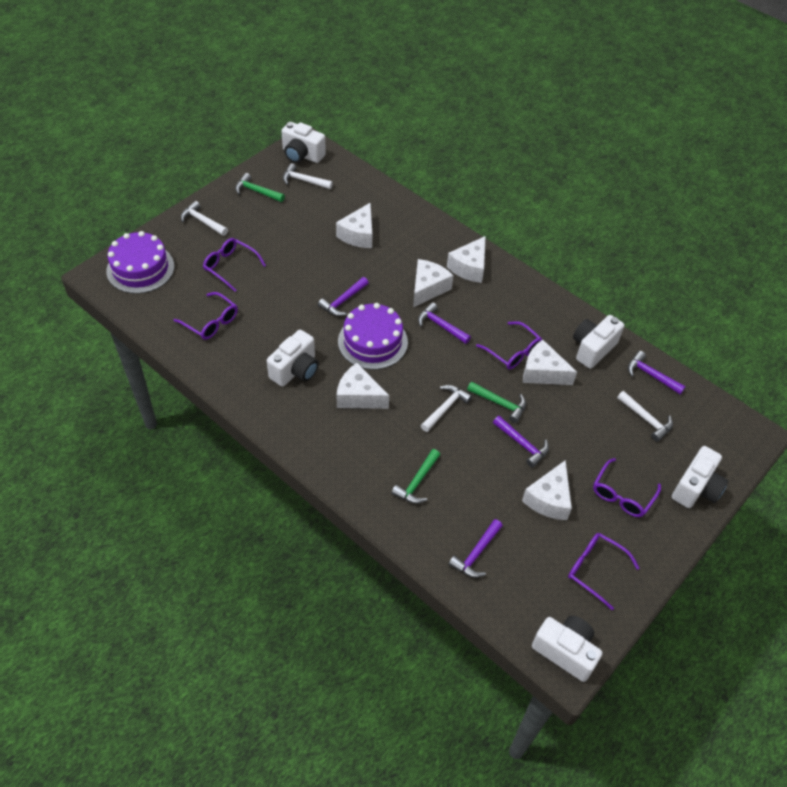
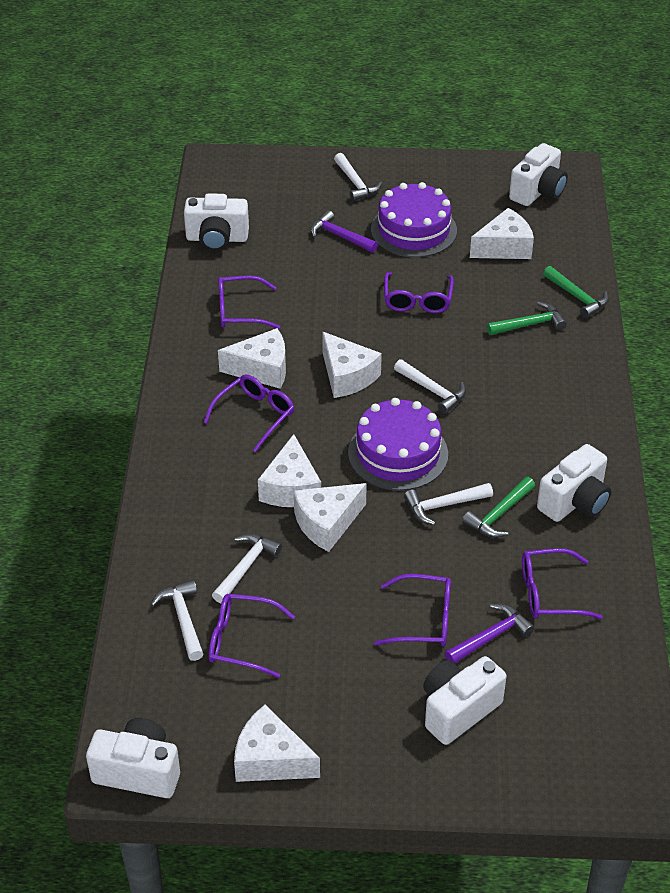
purple glasses: 5 -> 6
purple hammer: 5 -> 2
white hammer: 4 -> 5

